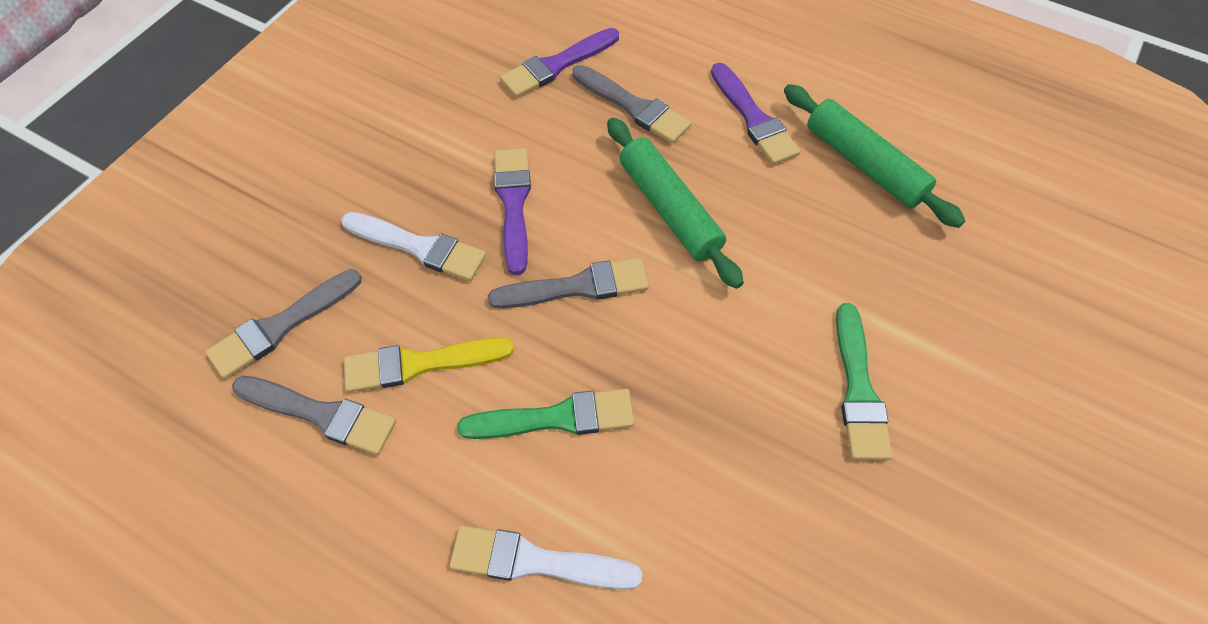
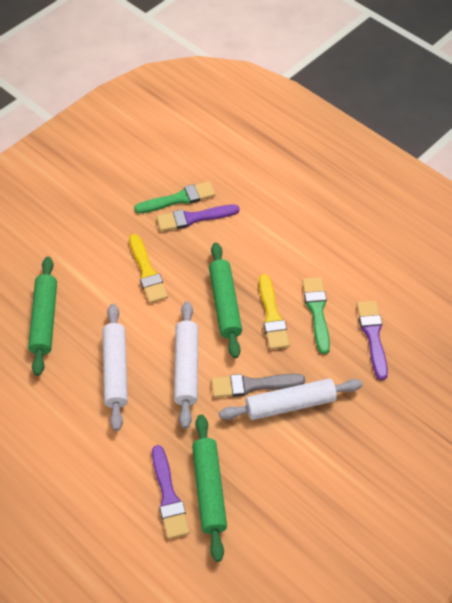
green rolling pin: 2 -> 3
grey brush: 4 -> 1
white brush: 2 -> 0
white rolling pin: 0 -> 3
yellow brush: 1 -> 2

